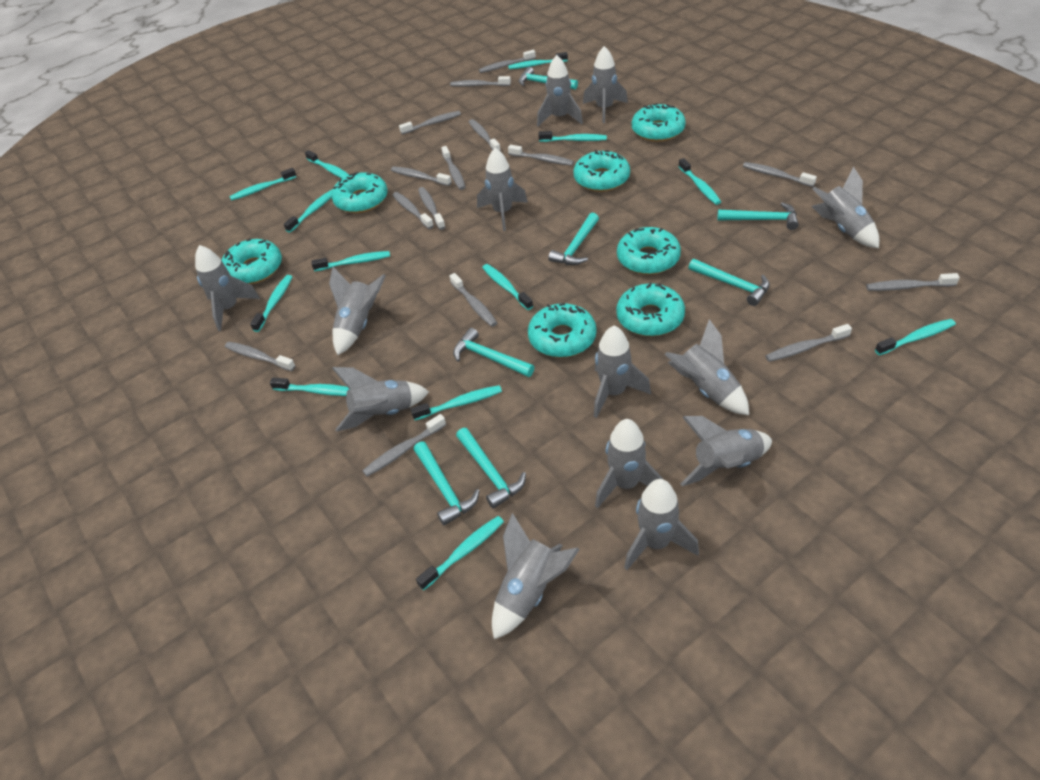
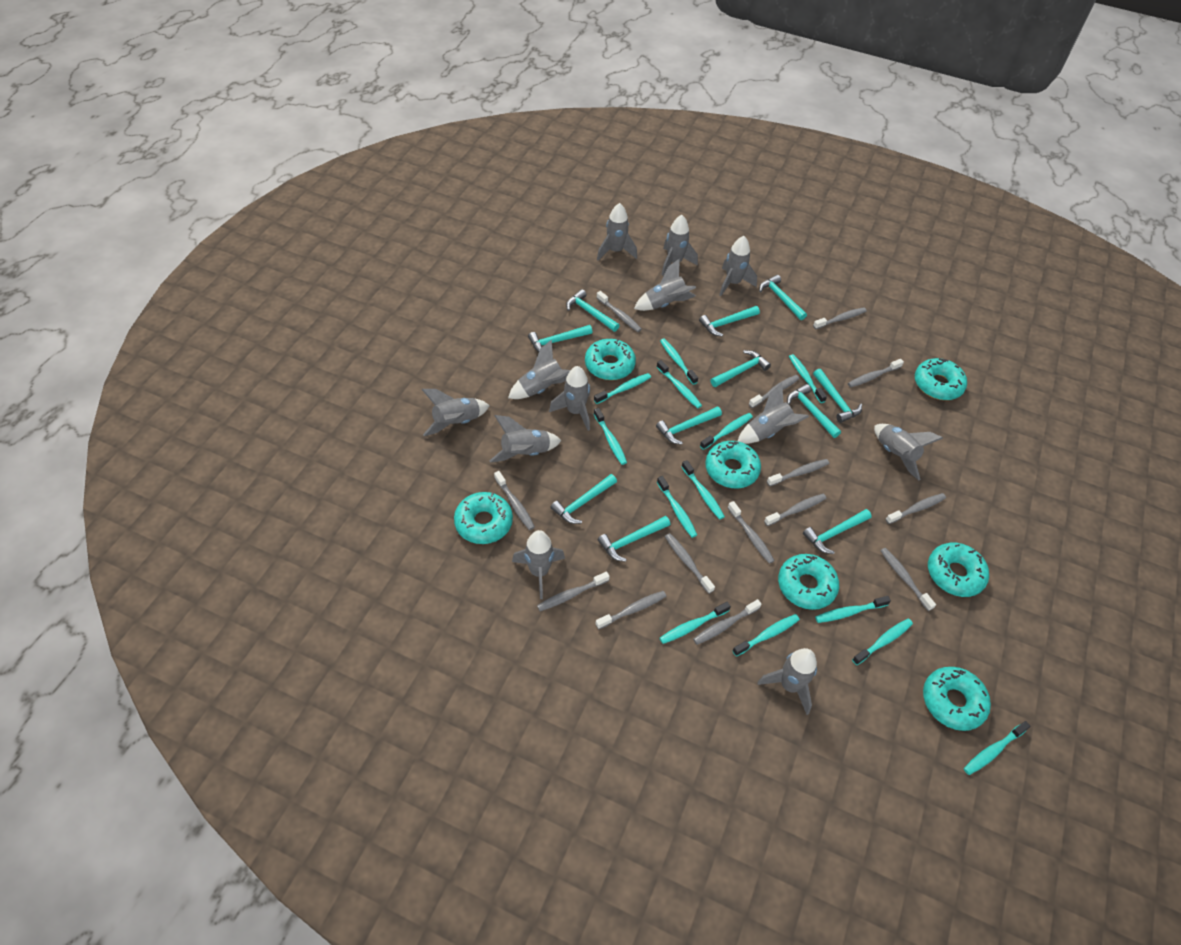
grey rocket: 13 -> 12
grey toothbrush: 15 -> 14
turquoise hammer: 7 -> 11

